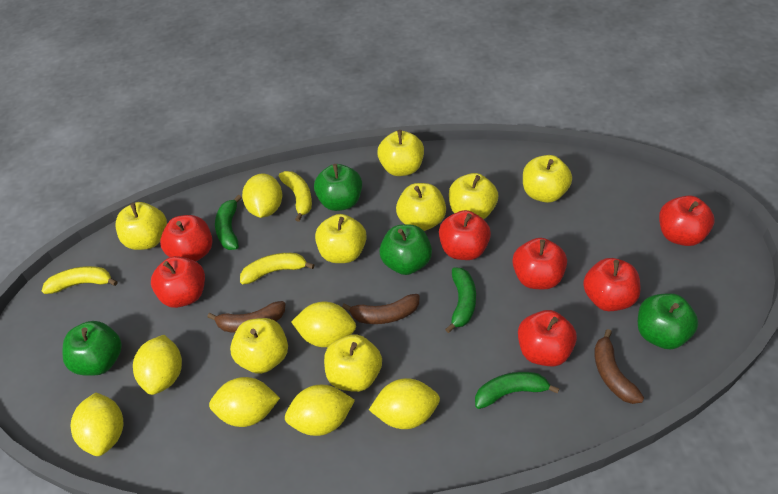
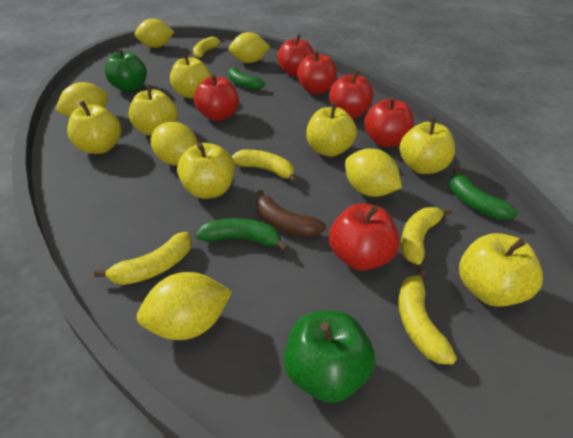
brown banana: 3 -> 1
green apple: 4 -> 2
red apple: 7 -> 6
yellow apple: 8 -> 7
yellow banana: 3 -> 5
yellow lemon: 7 -> 6

